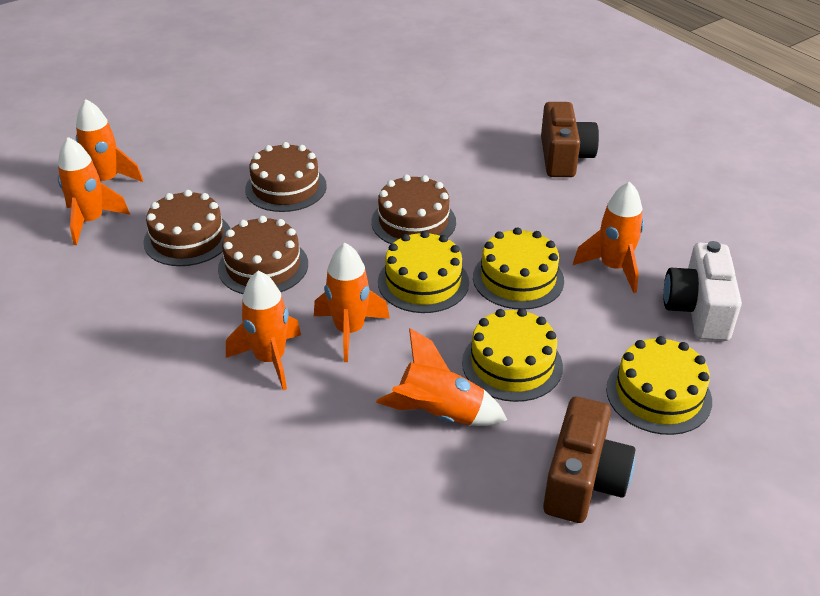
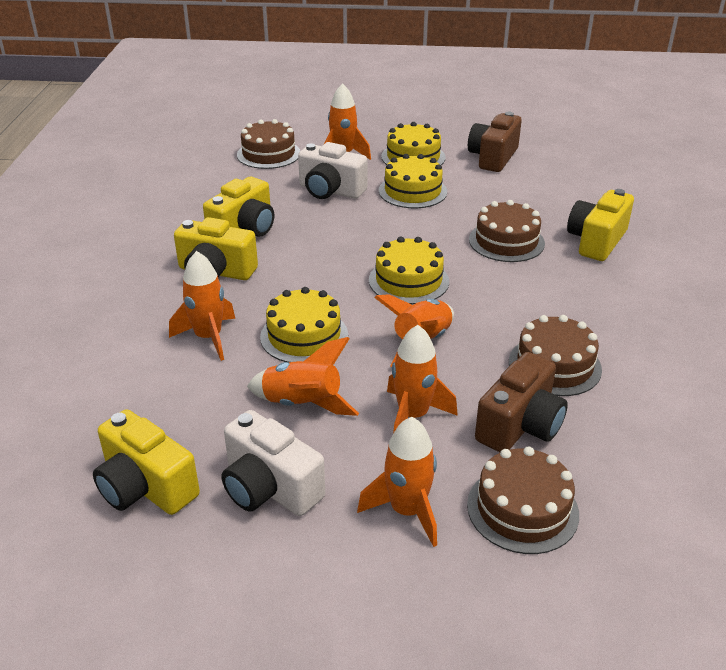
white camera: 1 -> 2
yellow camera: 0 -> 4

